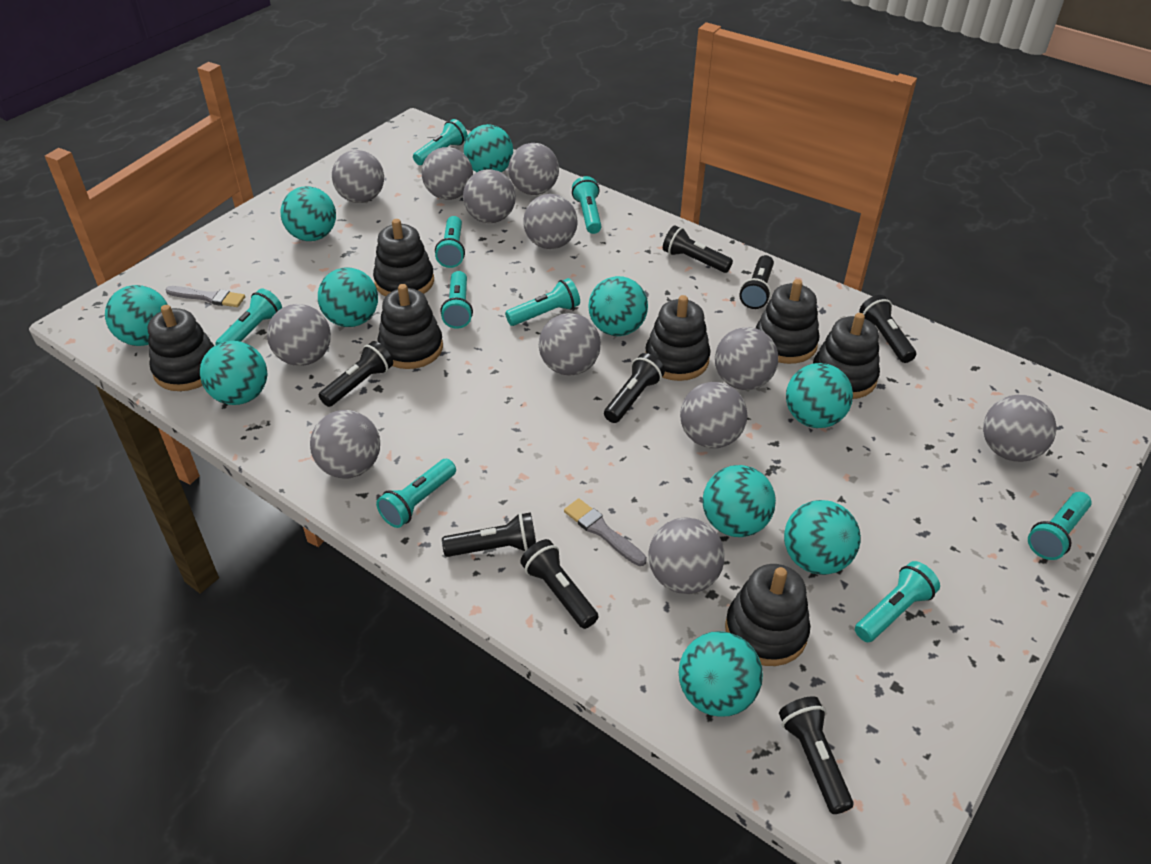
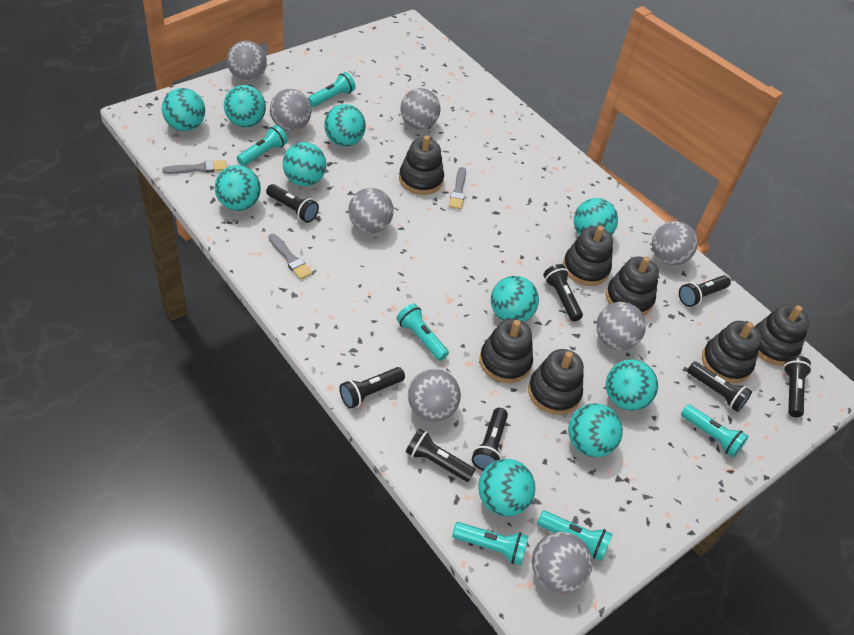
grey ball: 12 -> 8
grey brush: 2 -> 3
turquoise flashlight: 9 -> 6

